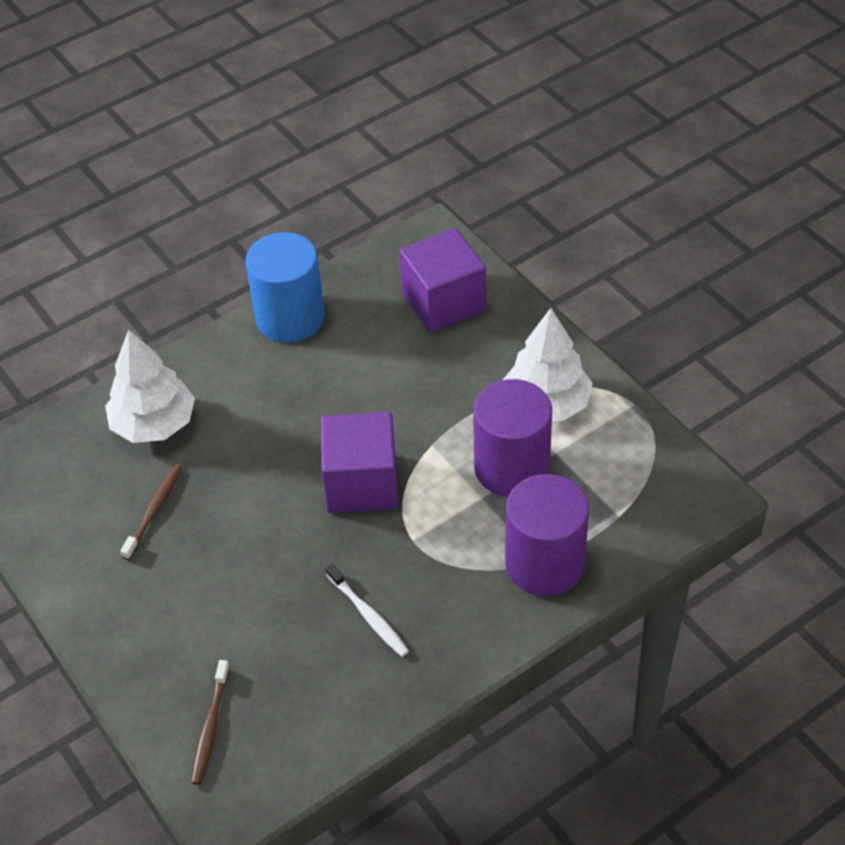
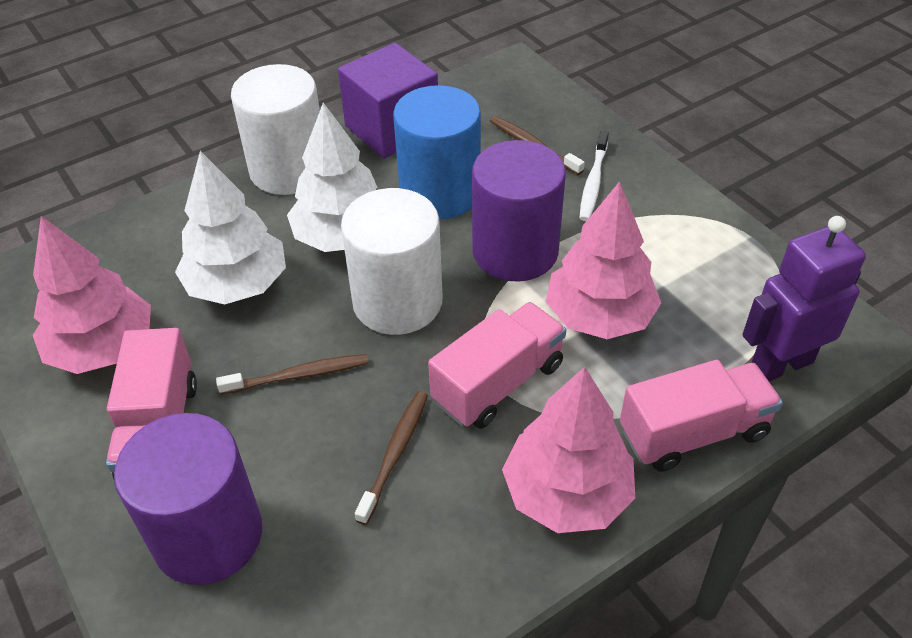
brown toothbrush: 2 -> 3
pink tree: 0 -> 3
pink truck: 0 -> 3
purple cube: 2 -> 1
purple robot: 0 -> 1
white cylinder: 0 -> 2

